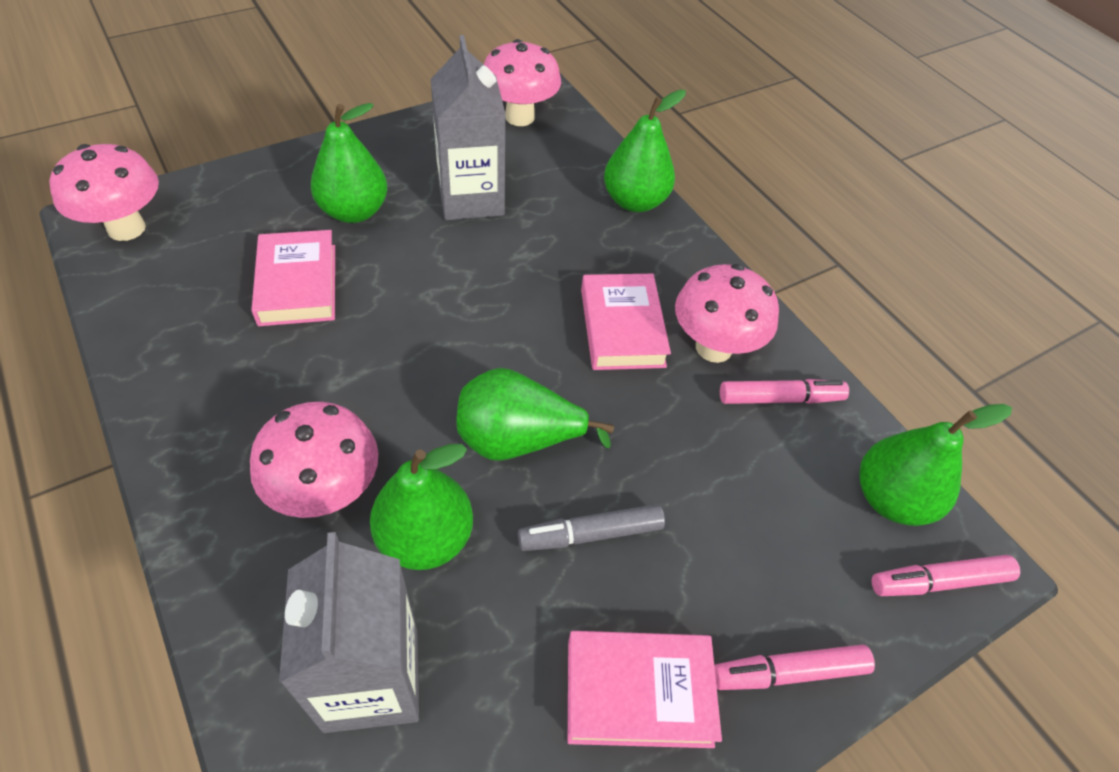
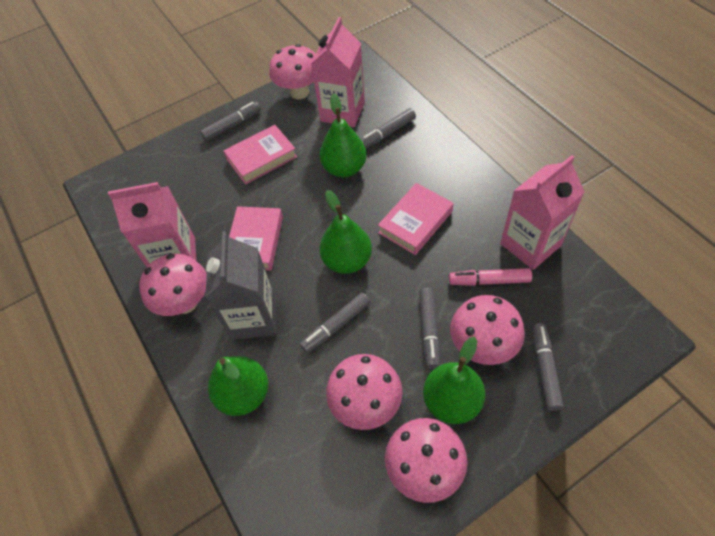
green pear: 5 -> 4
grey carton: 2 -> 1
grey marker: 1 -> 5
pink carton: 0 -> 3
pink marker: 3 -> 1
pink mushroom: 4 -> 5

